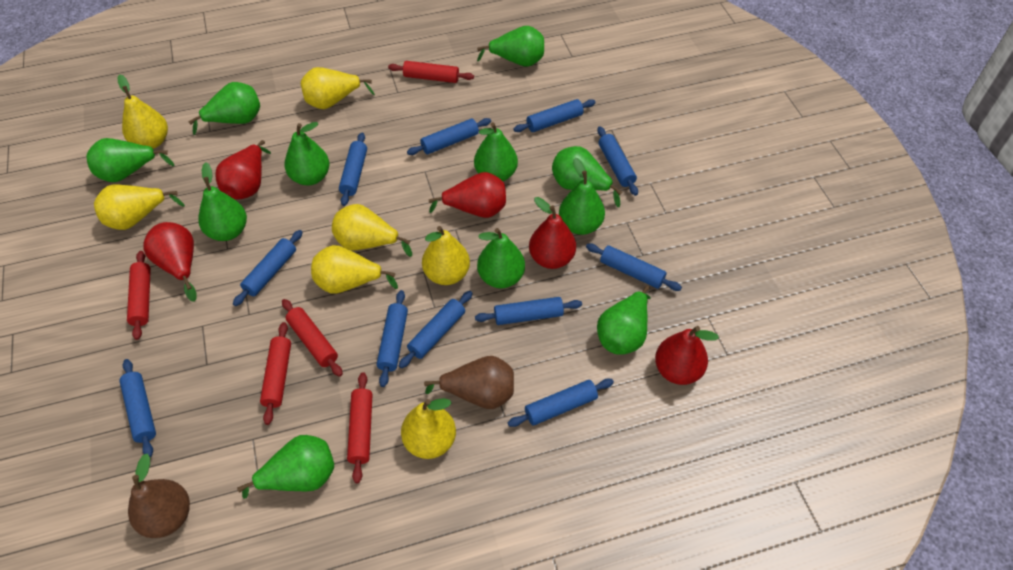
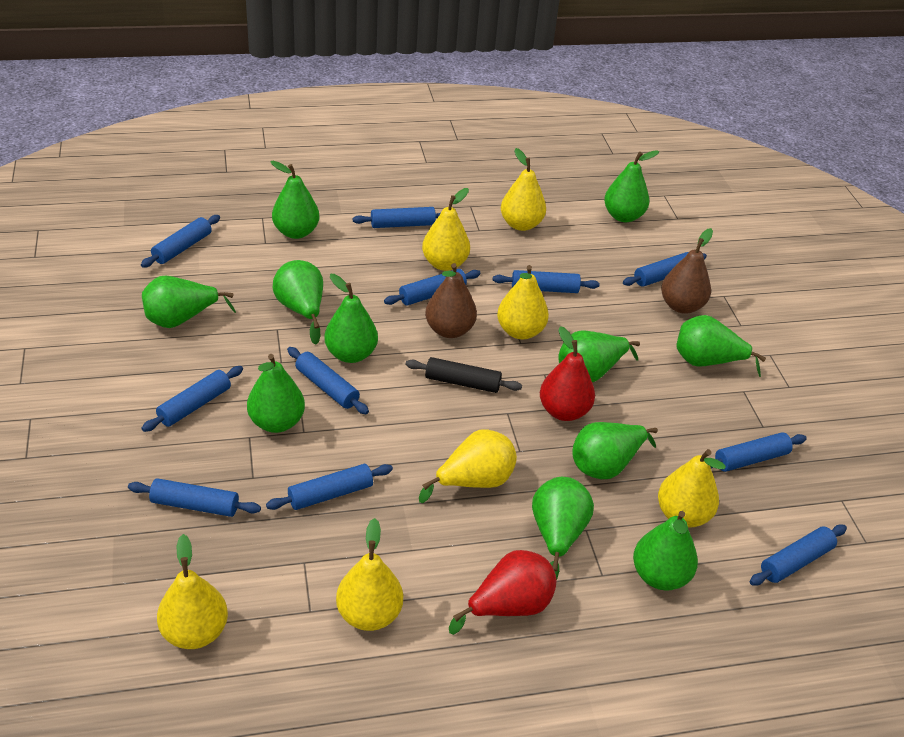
black rolling pin: 0 -> 1
red pear: 5 -> 2
red rolling pin: 5 -> 0

